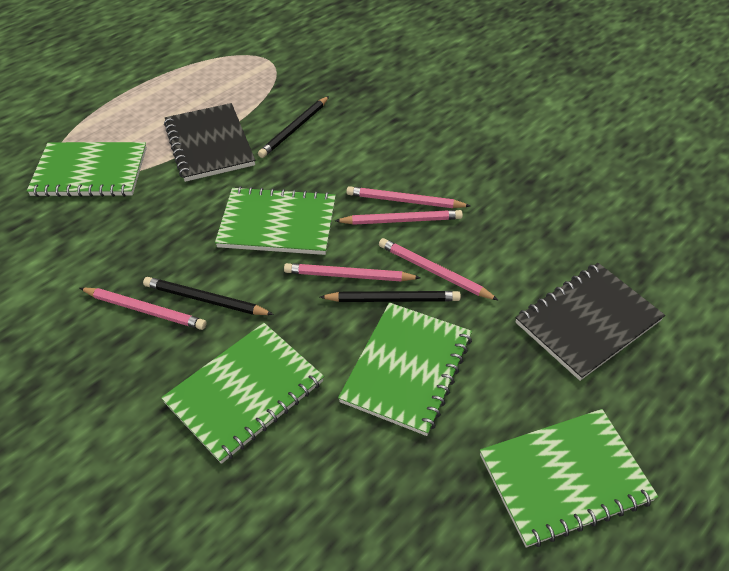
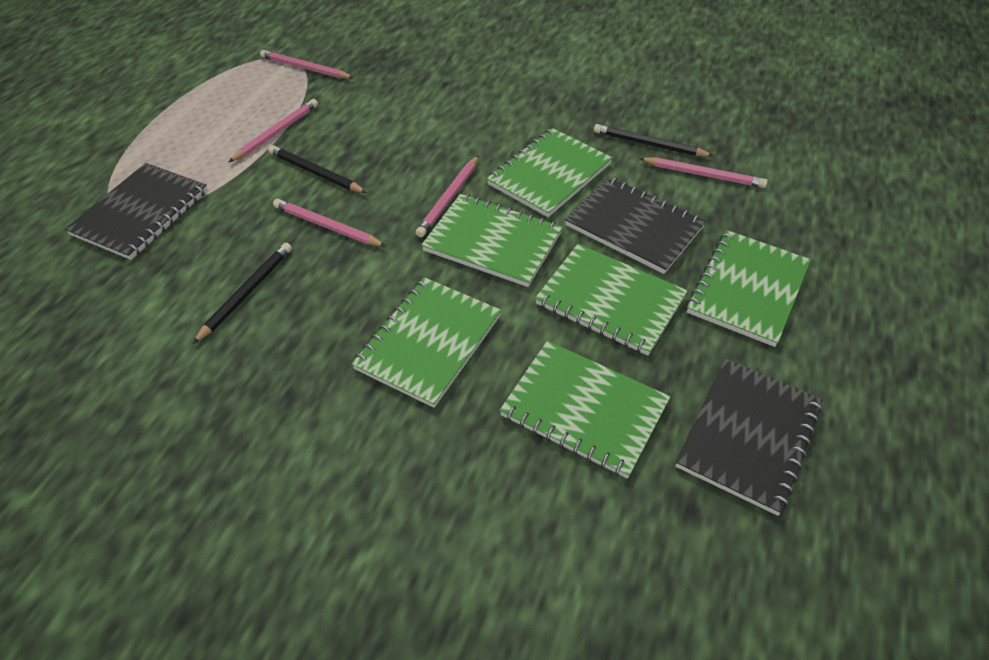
black notebook: 2 -> 3
green notebook: 5 -> 6

